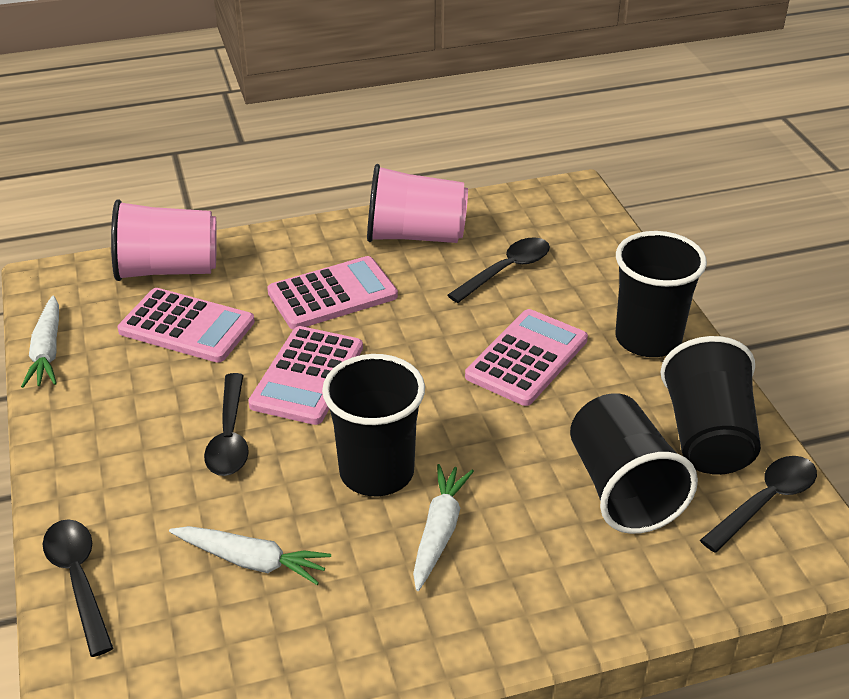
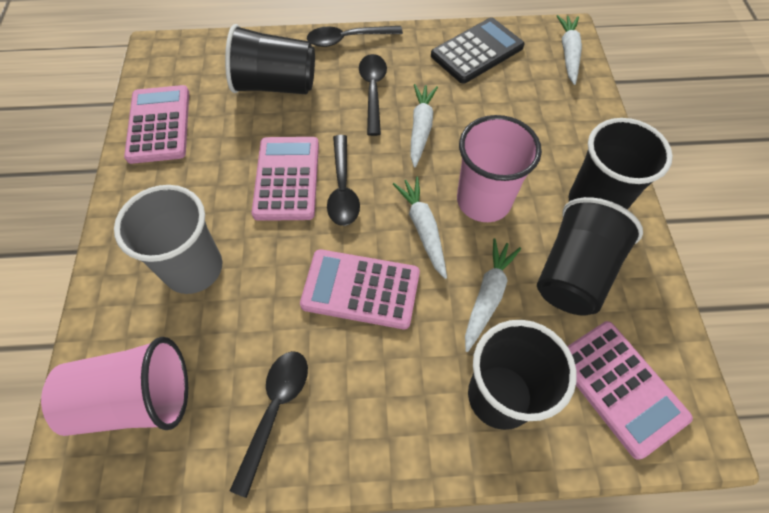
black calculator: 0 -> 1
grey cup: 0 -> 1
white carrot: 3 -> 4

